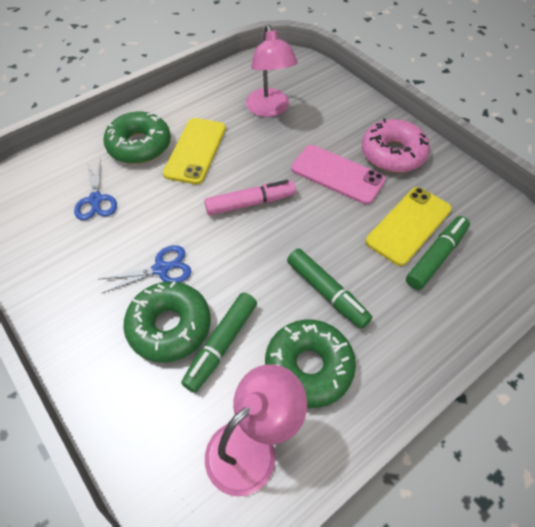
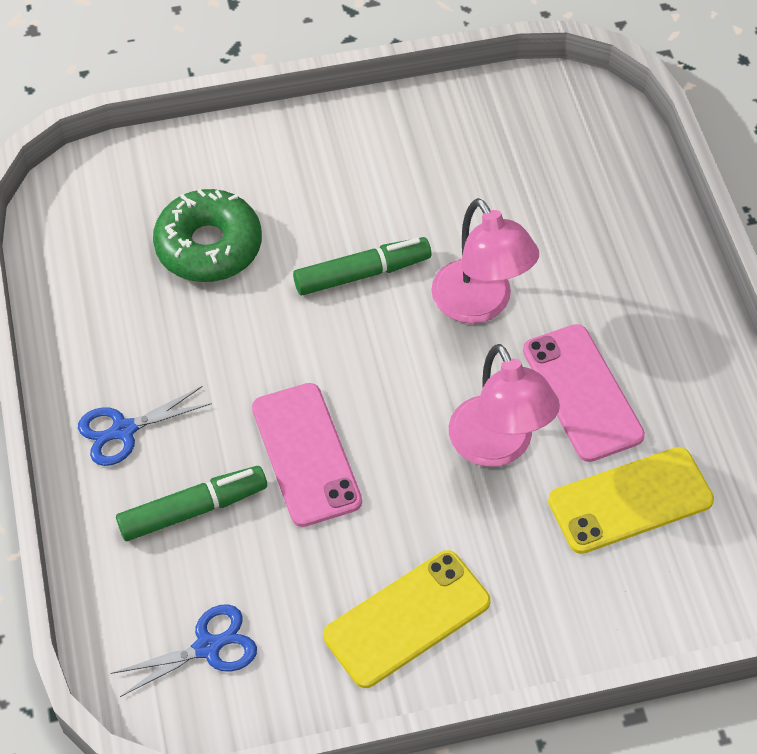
green donut: 3 -> 1
green marker: 3 -> 2
pink donut: 1 -> 0
pink marker: 1 -> 0
pink phone: 1 -> 2

